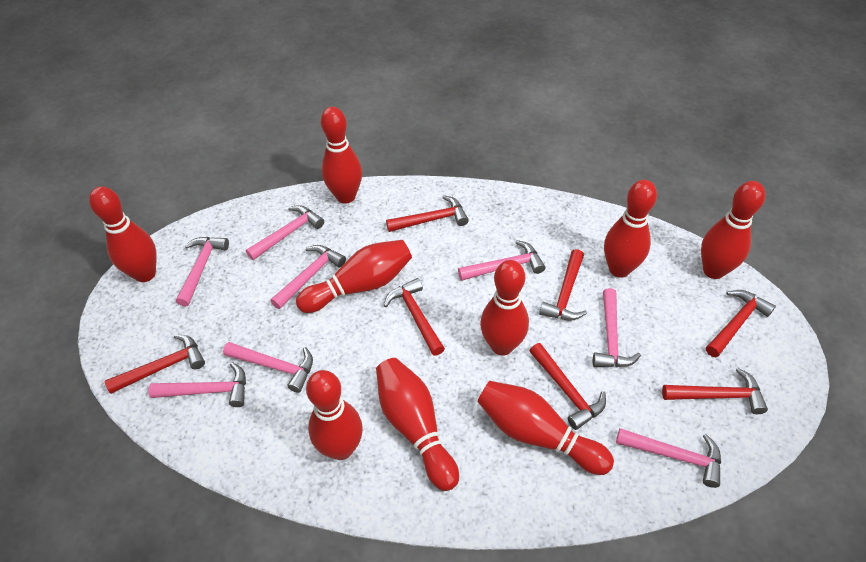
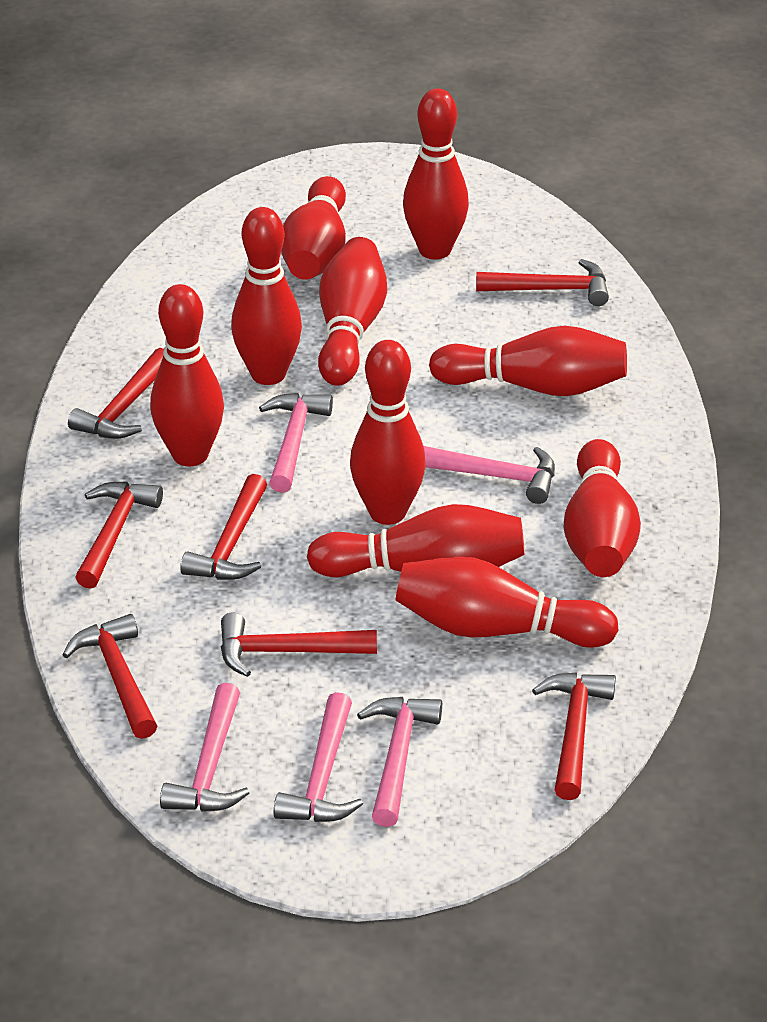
pink hammer: 8 -> 5
red bowling pin: 9 -> 10

